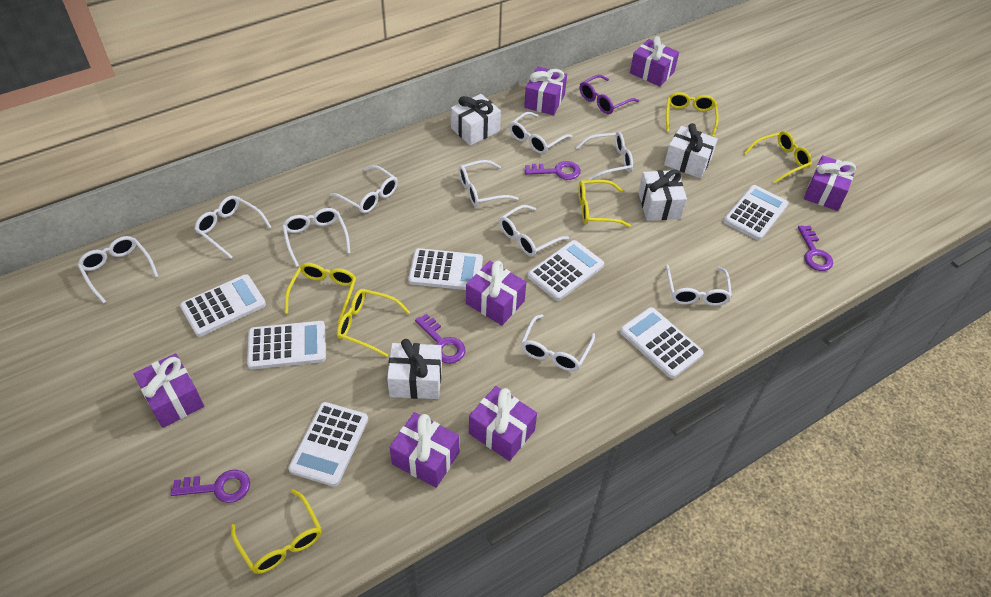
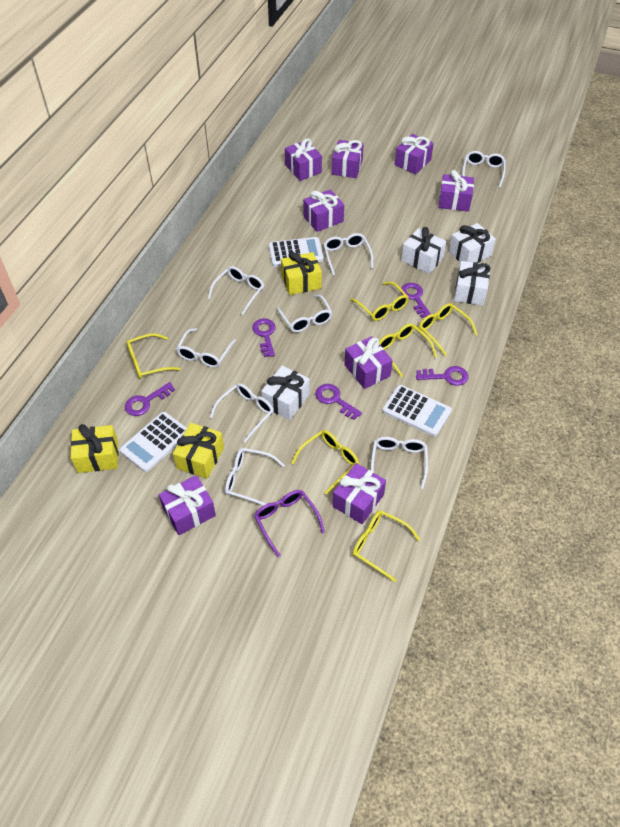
purple gift: 7 -> 8
purple key: 4 -> 5
white calculator: 7 -> 3
white glasses: 10 -> 8
yellow gift: 0 -> 3

